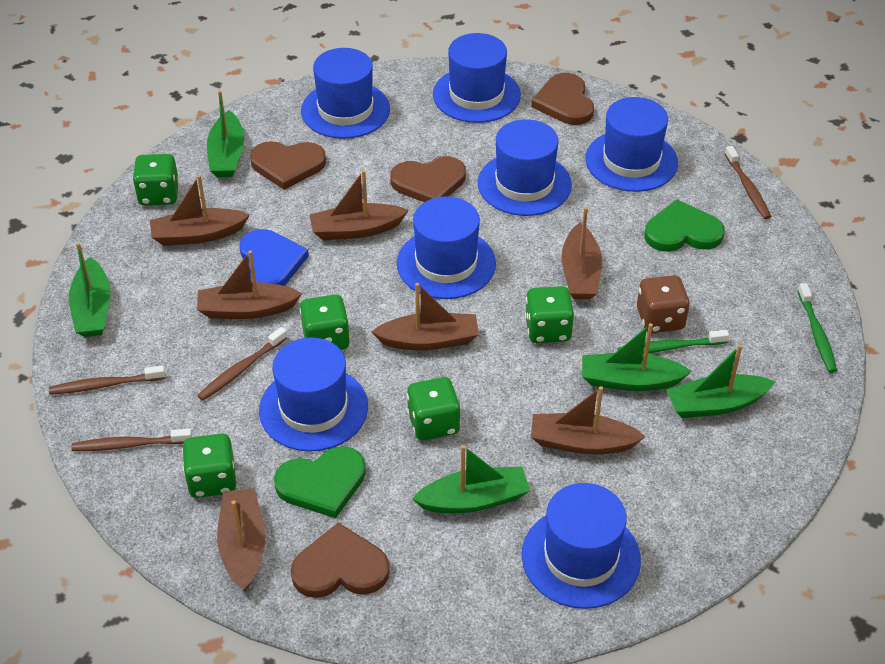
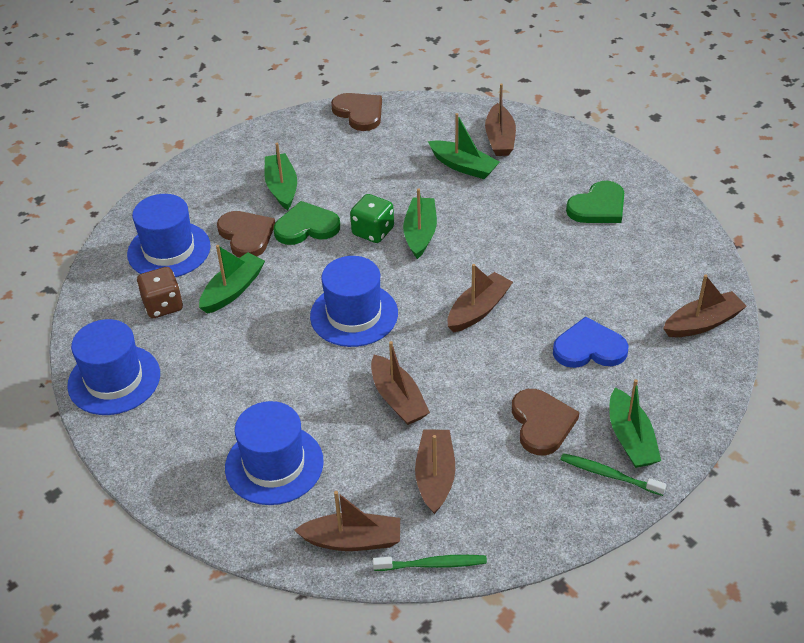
blue hat: 7 -> 4
brown boat: 7 -> 6
brown heart: 4 -> 3
brown toothbrush: 4 -> 0
green dice: 5 -> 1

